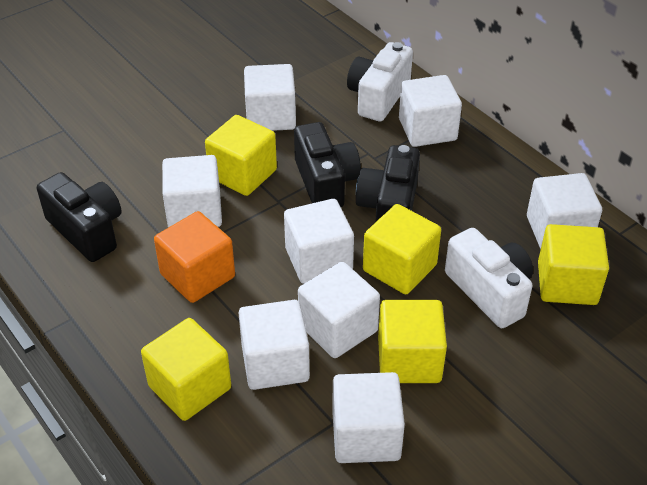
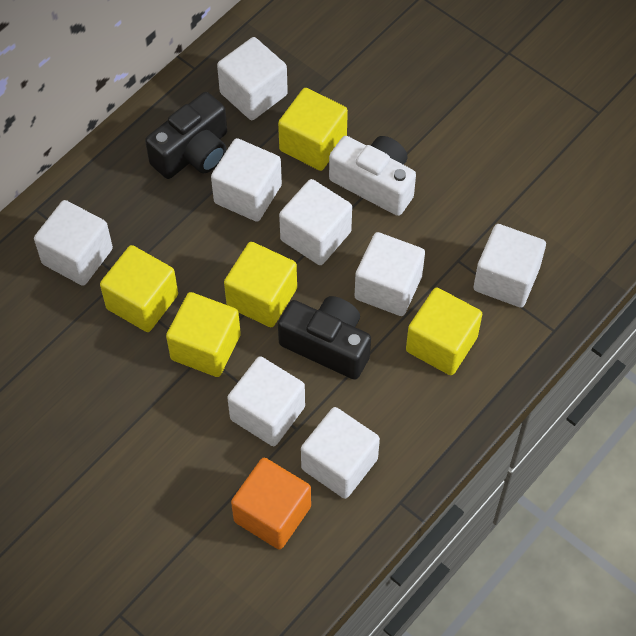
black camera: 3 -> 2
white camera: 2 -> 1

